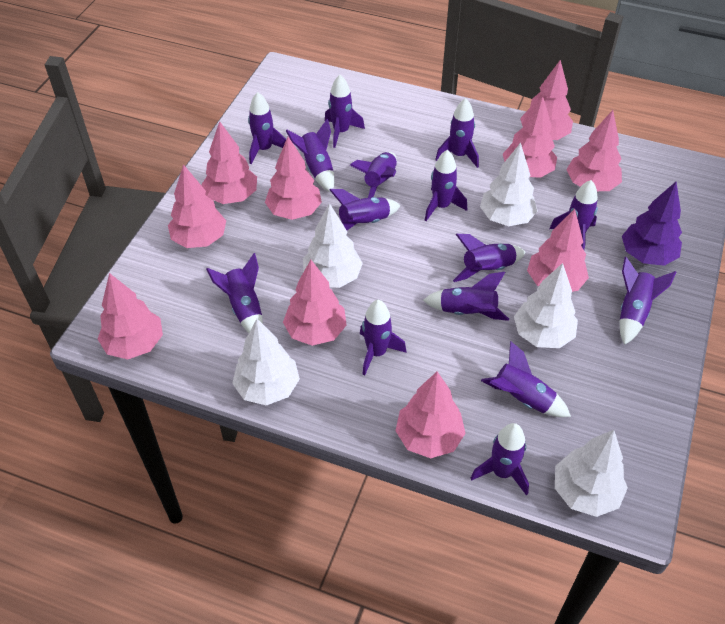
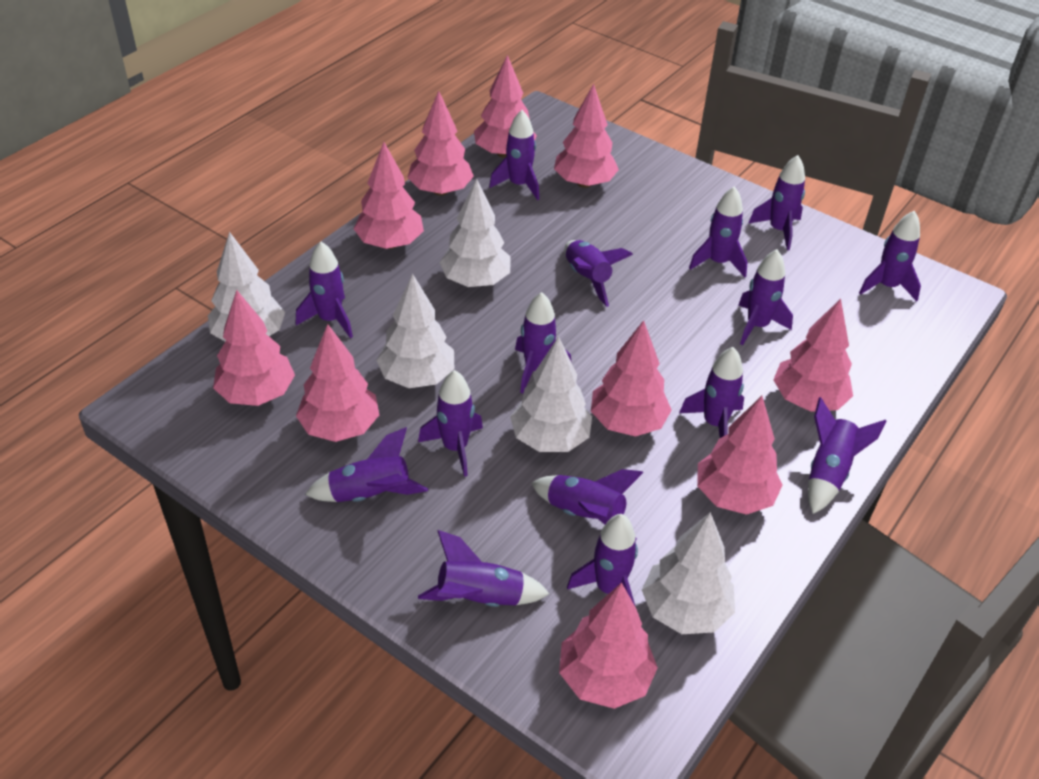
purple tree: 1 -> 0

